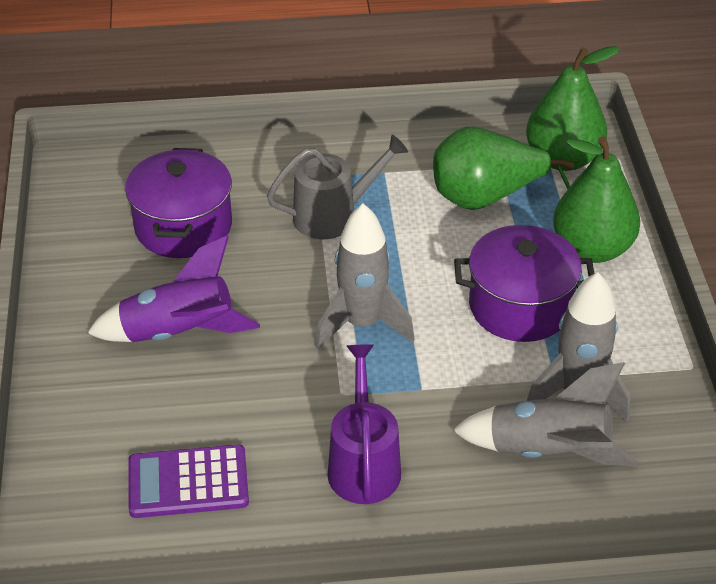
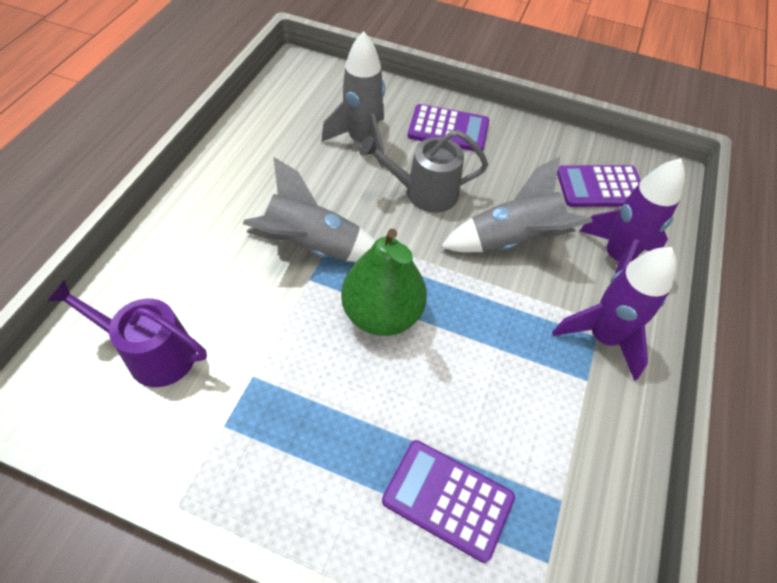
green pear: 3 -> 1
purple calculator: 1 -> 3
purple pot: 2 -> 0
purple rocket: 1 -> 2

